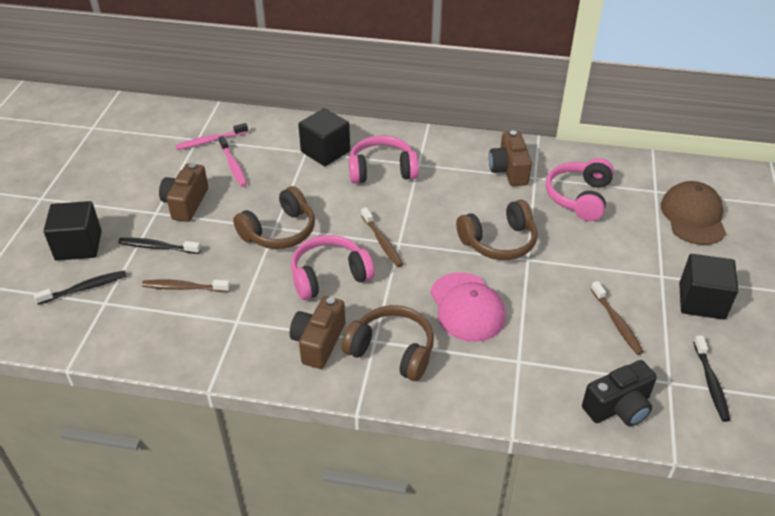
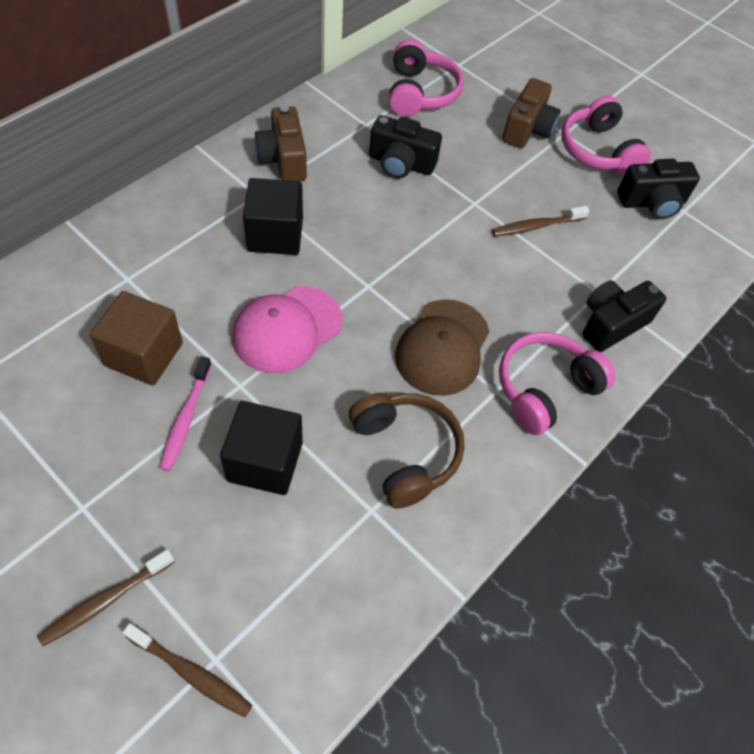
black camera: 1 -> 3
black cube: 3 -> 2
black toothbrush: 3 -> 0
brown camera: 3 -> 2
brown cube: 0 -> 1
brown headphones: 3 -> 1
pink toothbrush: 2 -> 1

